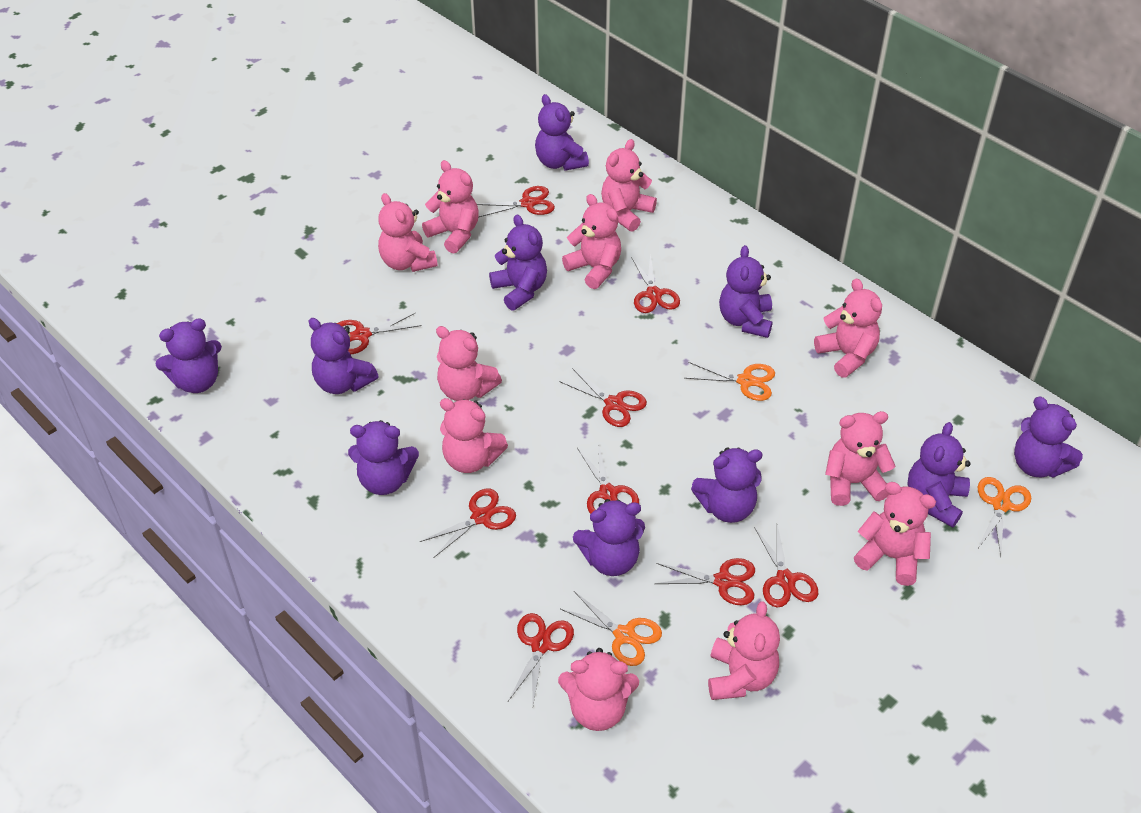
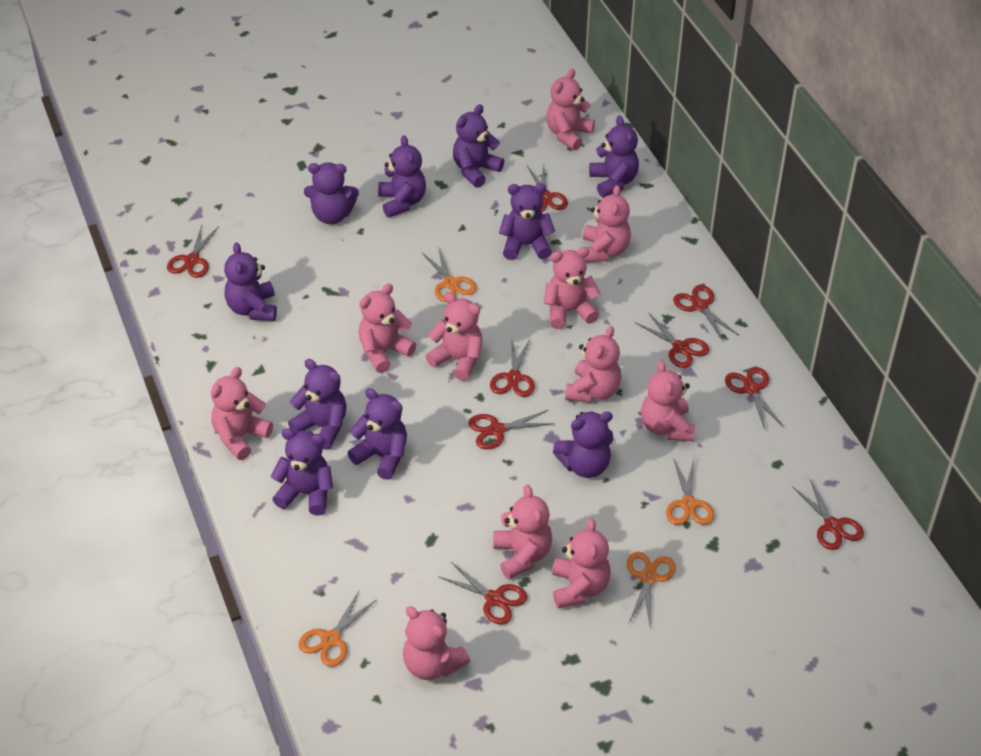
orange scissors: 3 -> 4

